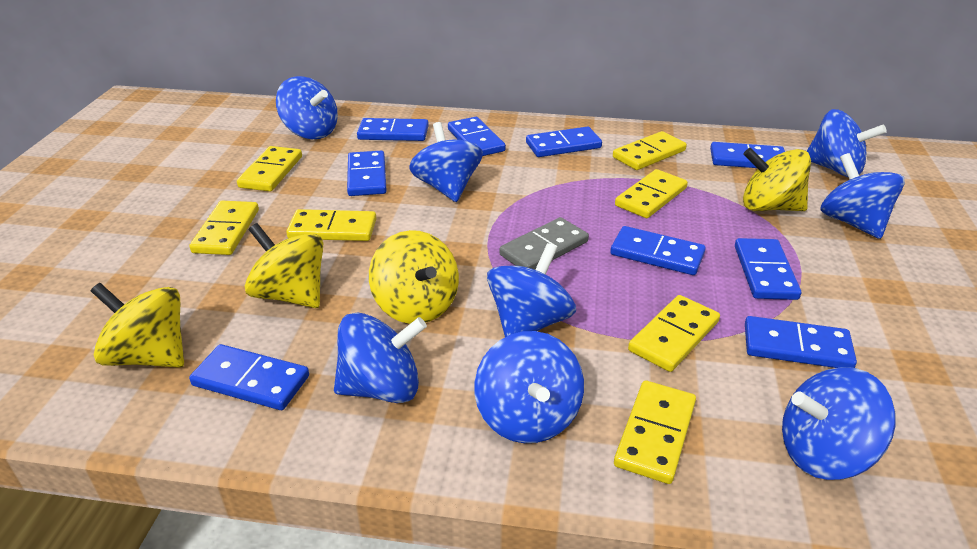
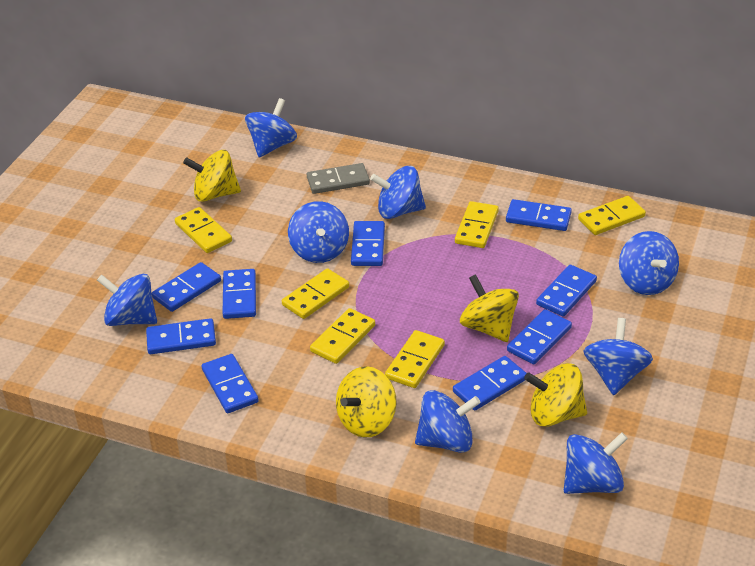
yellow domino: 7 -> 6

